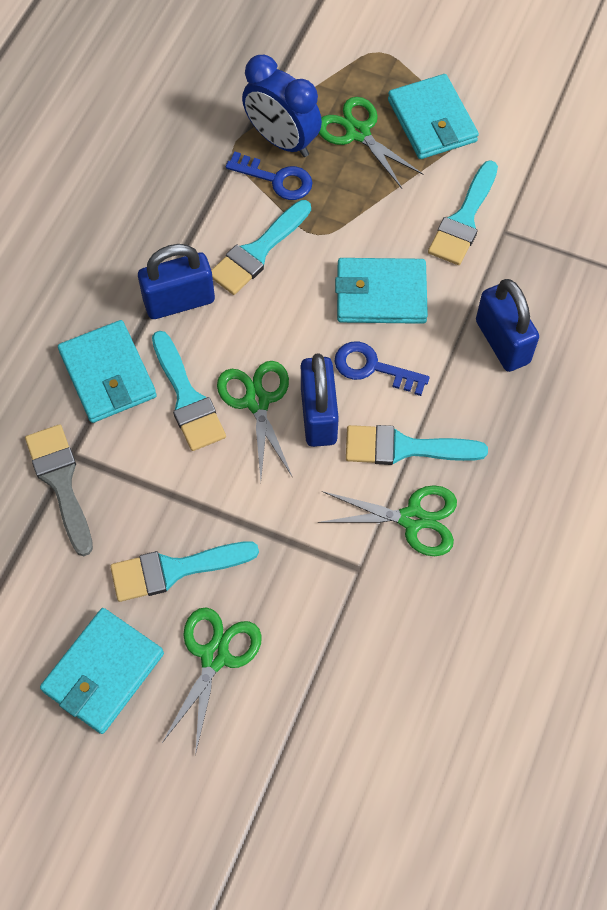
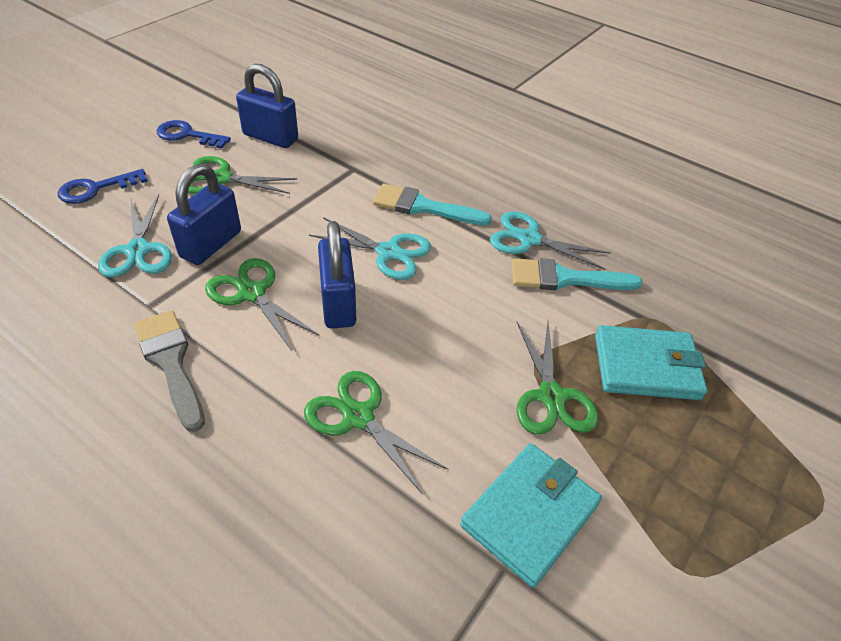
blue clock: 1 -> 0
turquoise brush: 5 -> 2
turquoise scissors: 0 -> 3
turquoise wallet: 4 -> 2

